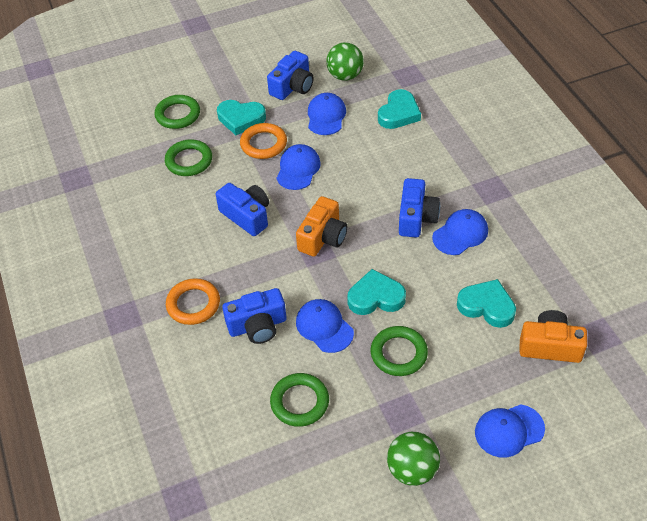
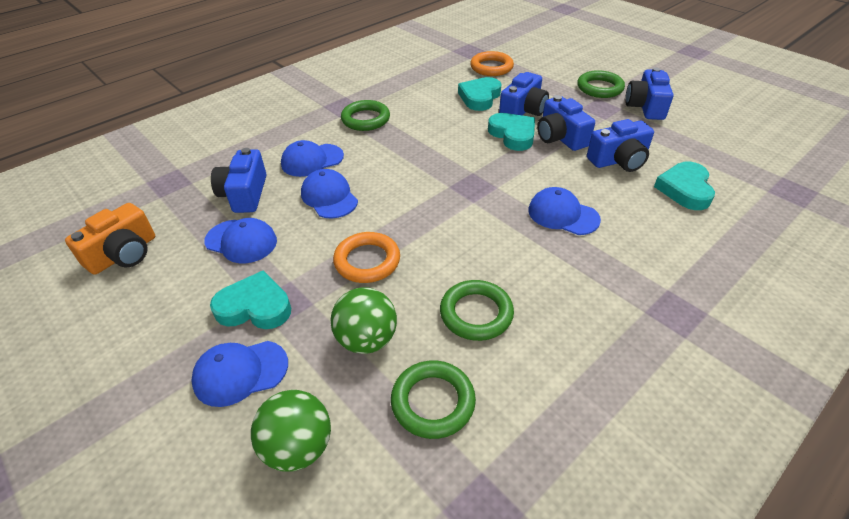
blue camera: 4 -> 5
orange camera: 2 -> 1

